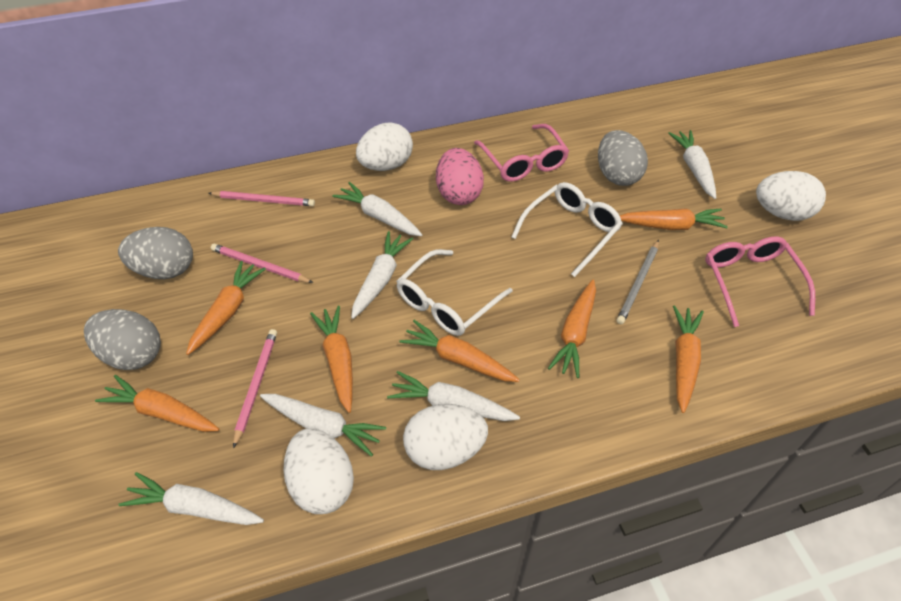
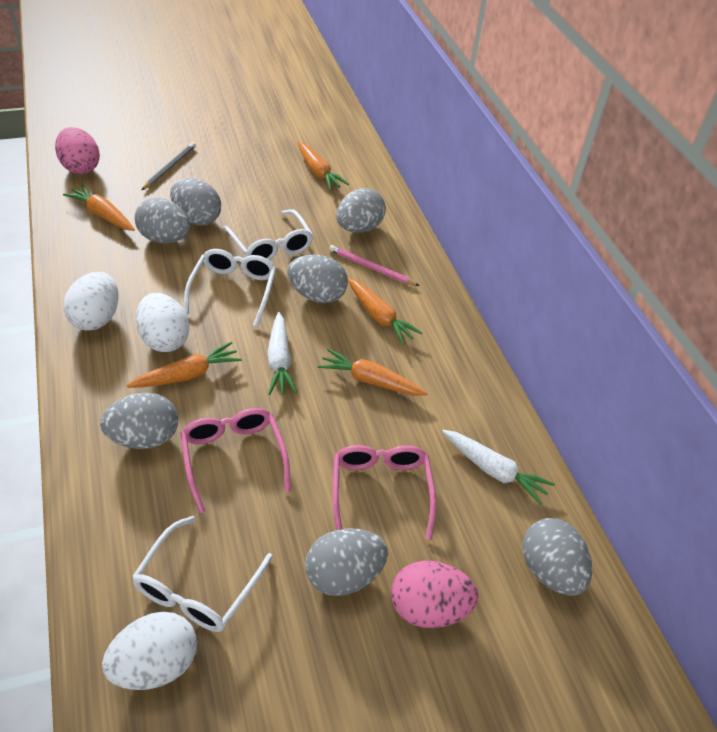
grey egg: 3 -> 7
orange carrot: 7 -> 5
pink egg: 1 -> 2
pink pencil: 3 -> 1
white carrot: 6 -> 2
white egg: 4 -> 3
white glasses: 2 -> 3

